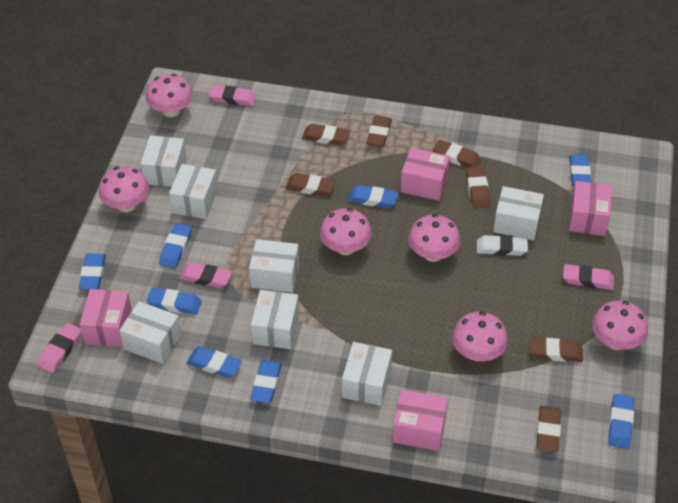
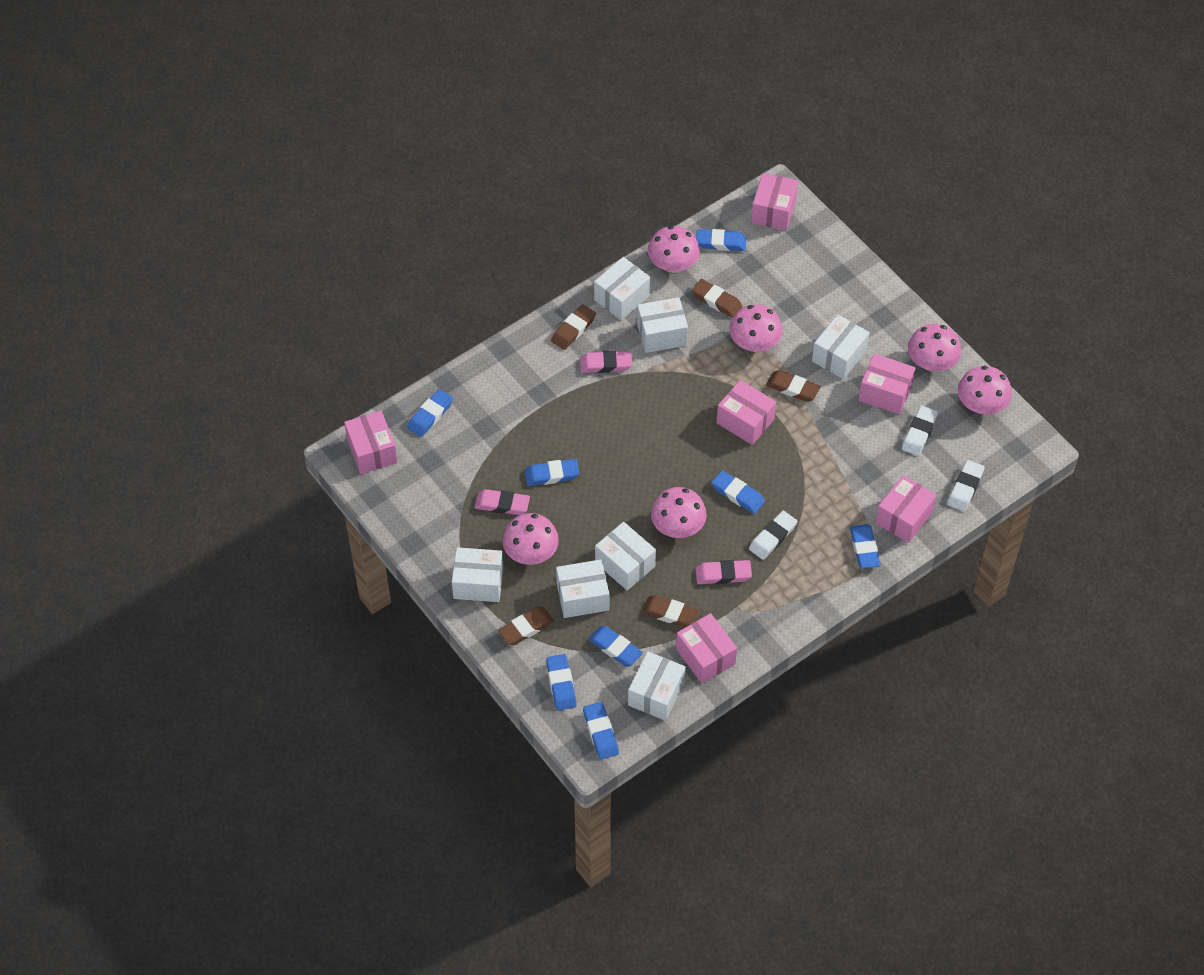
brown eraser: 7 -> 5
pink box: 4 -> 6
pink eraser: 4 -> 3
white eraser: 1 -> 3

